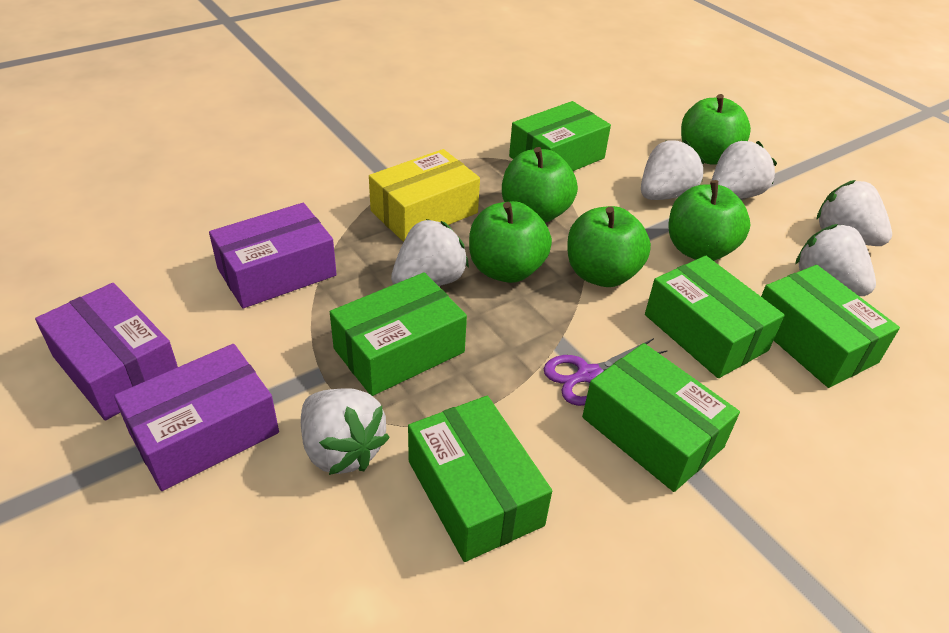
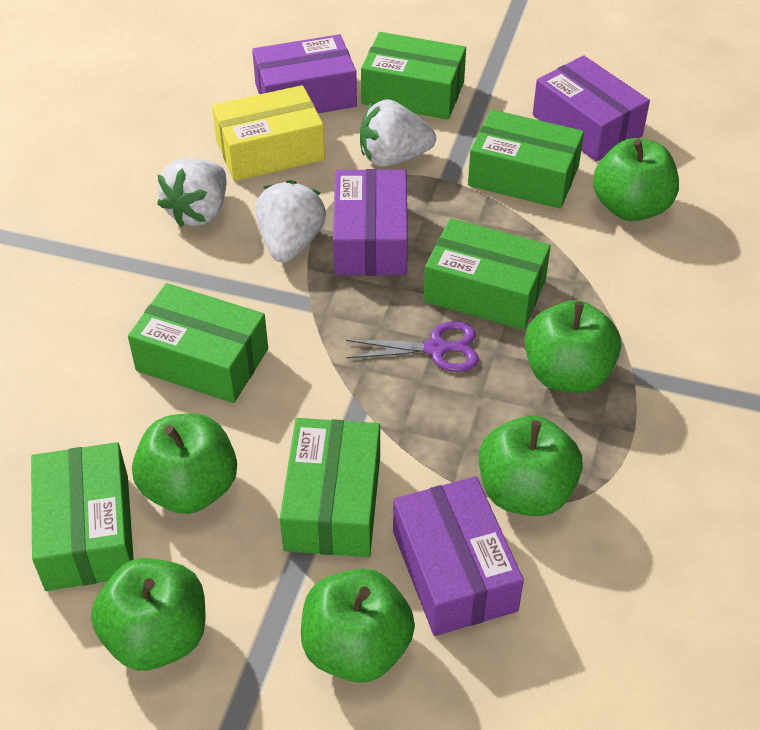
green apple: 5 -> 6
purple box: 3 -> 4
white strawberry: 6 -> 3

